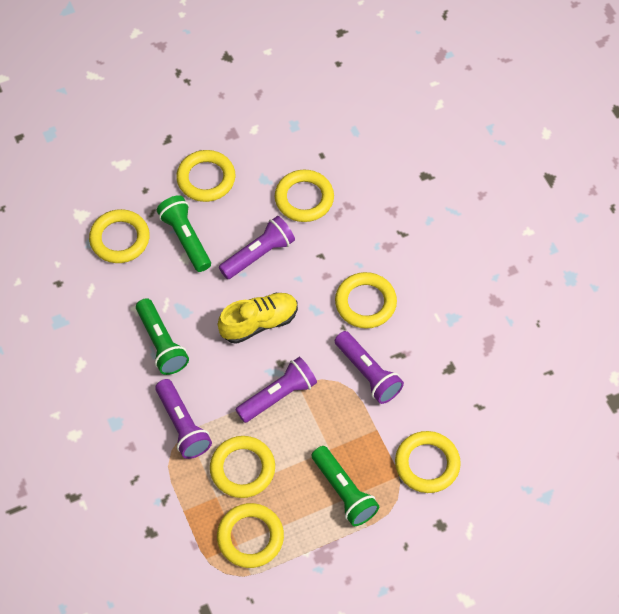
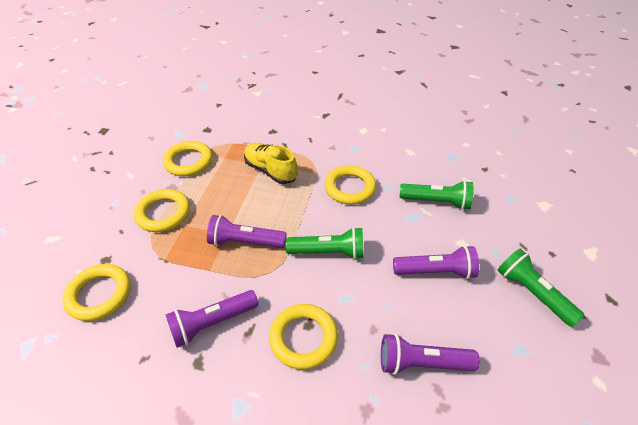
yellow ring: 7 -> 5

